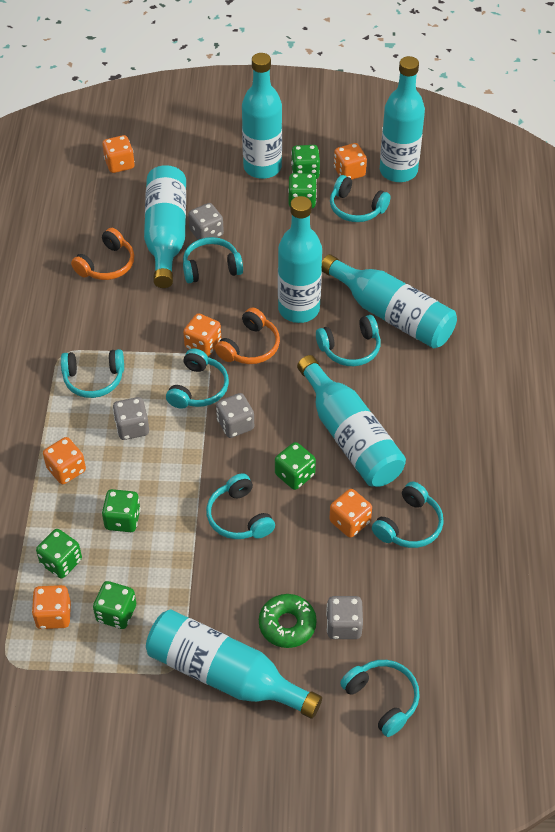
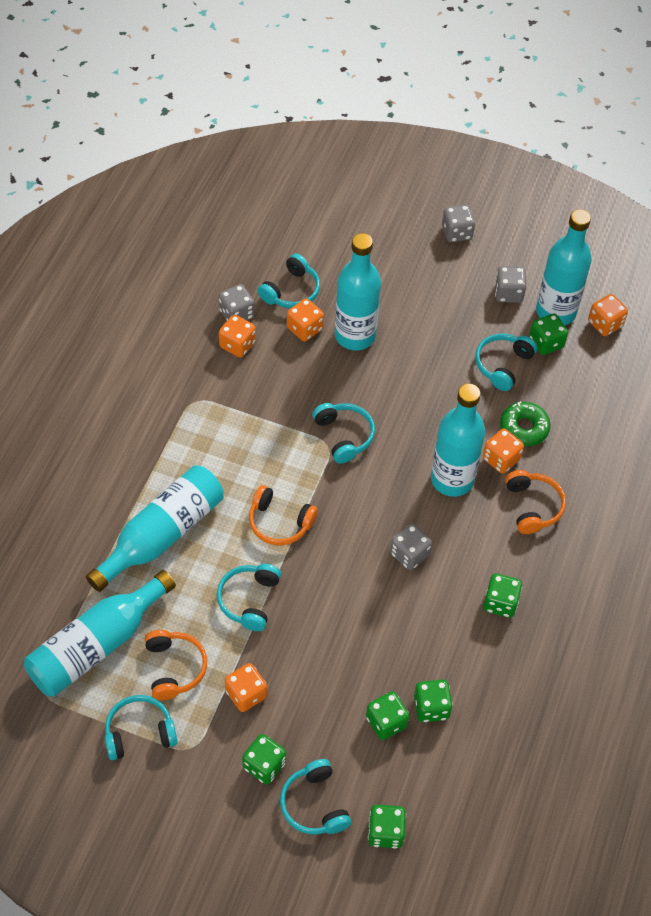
orange dice: 6 -> 5
orange headphones: 2 -> 3
turquoise bottle: 7 -> 5
turquoise headphones: 8 -> 6

